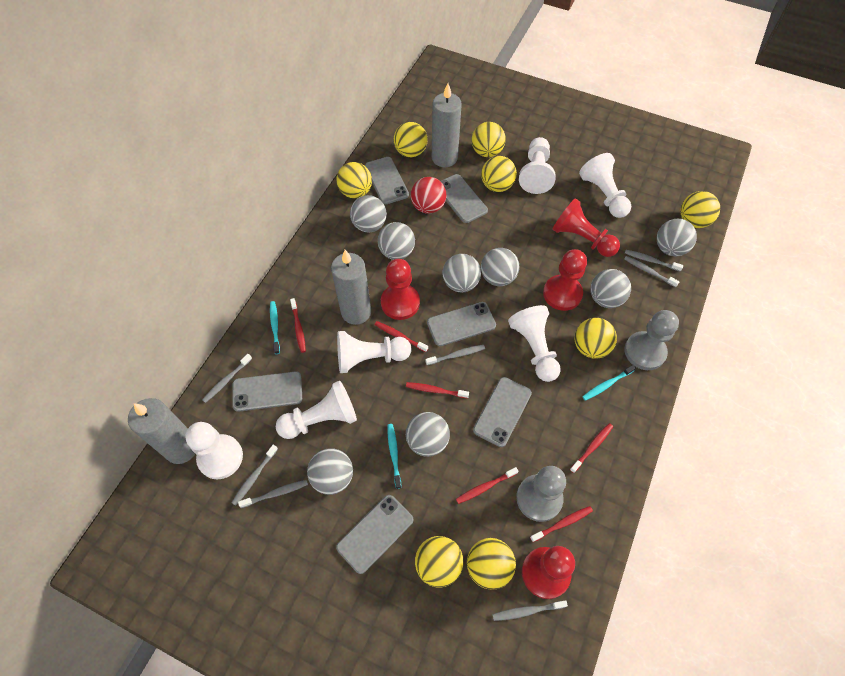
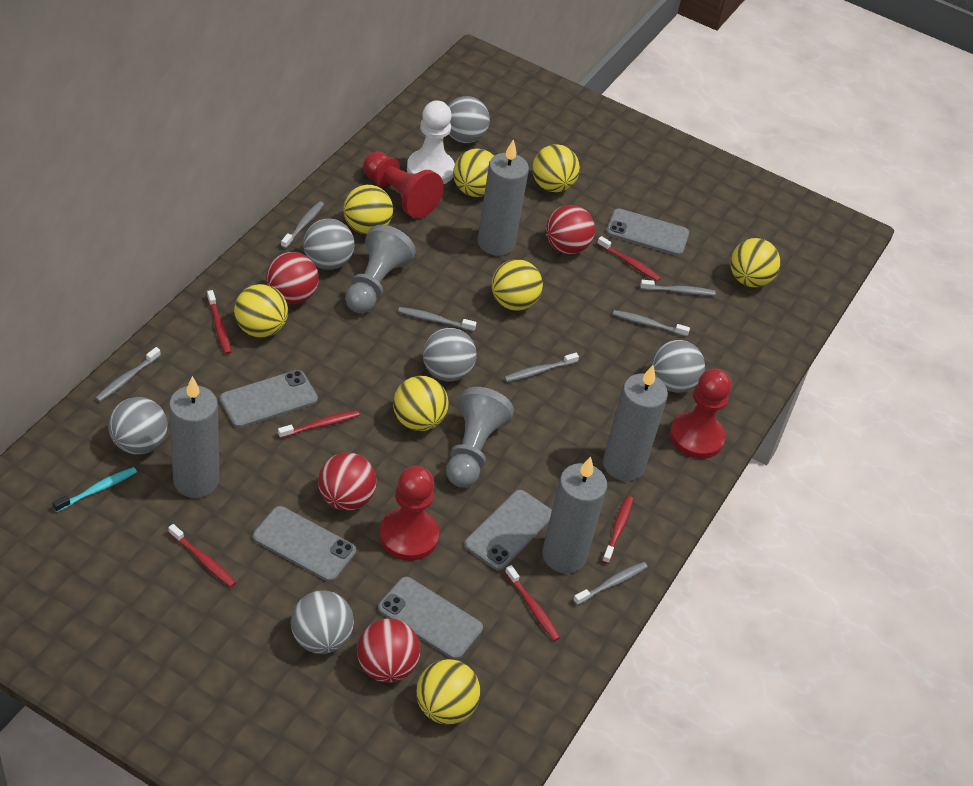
grey ball: 8 -> 6
grey candle: 3 -> 4
grey phone: 6 -> 5
red ball: 1 -> 4
red pawn: 4 -> 3
turquoise toothbrush: 3 -> 1
white pawn: 6 -> 1

